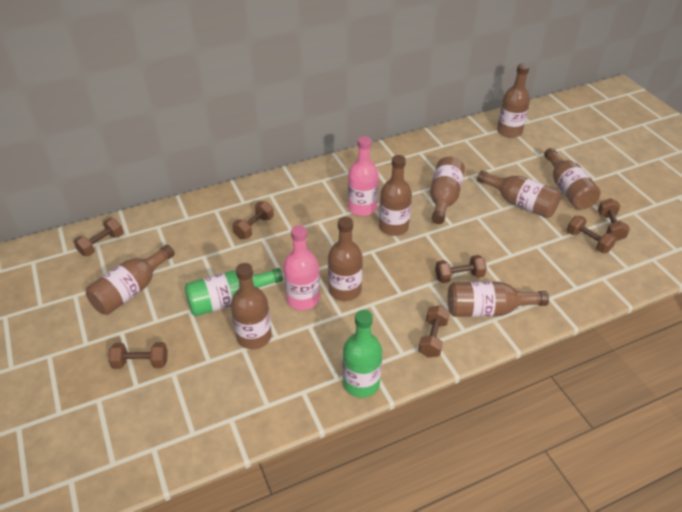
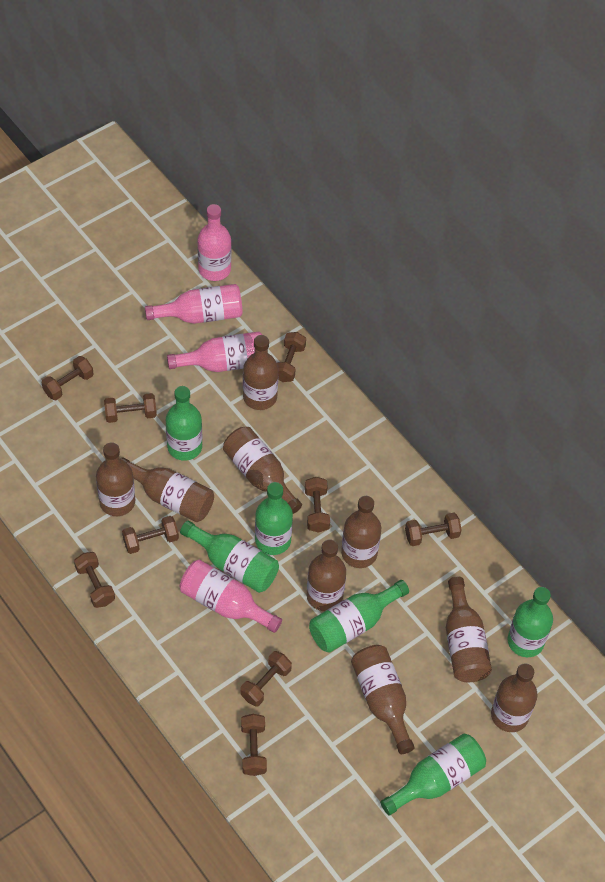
brown dumbbell: 7 -> 9
green bottle: 2 -> 6
pink bottle: 2 -> 4

